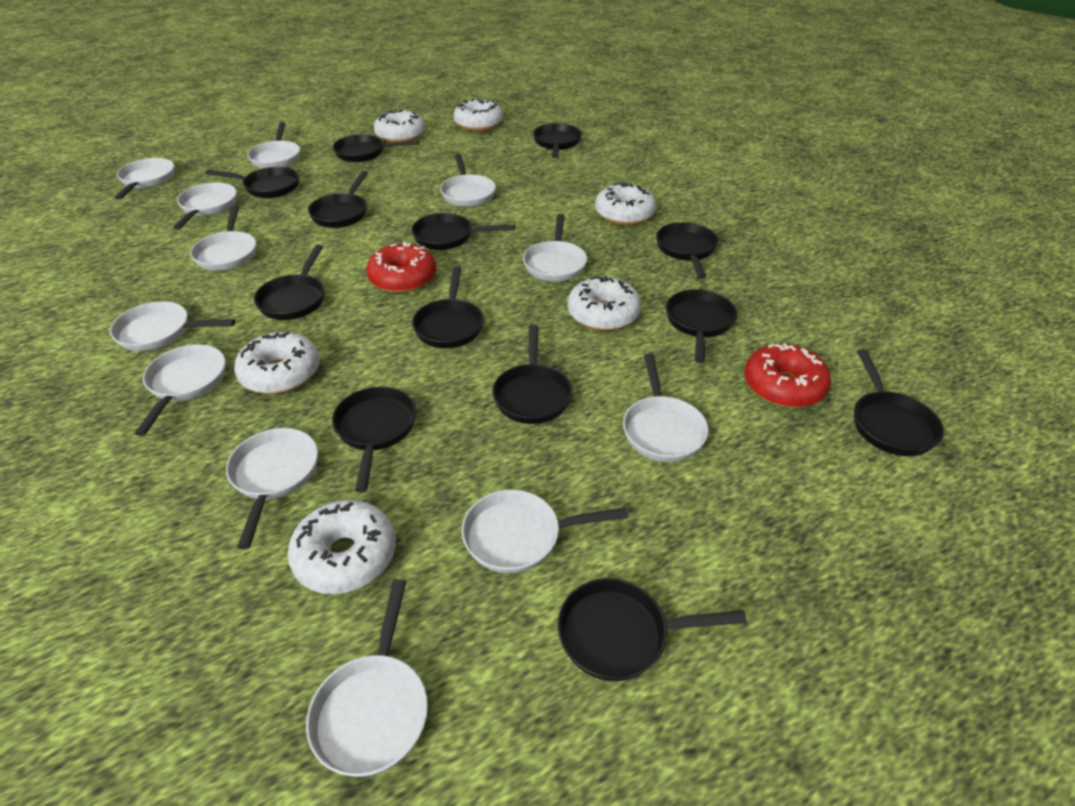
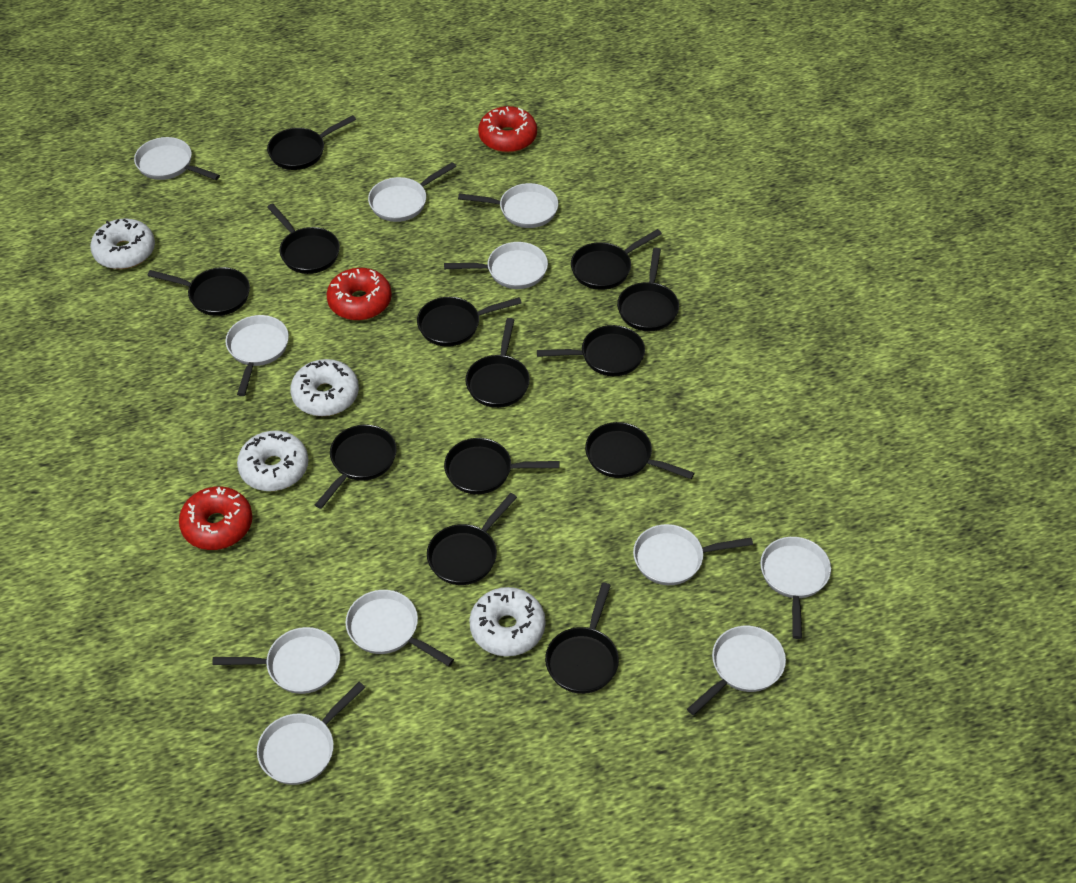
red donut: 2 -> 3
white donut: 6 -> 4
white pan: 12 -> 11

